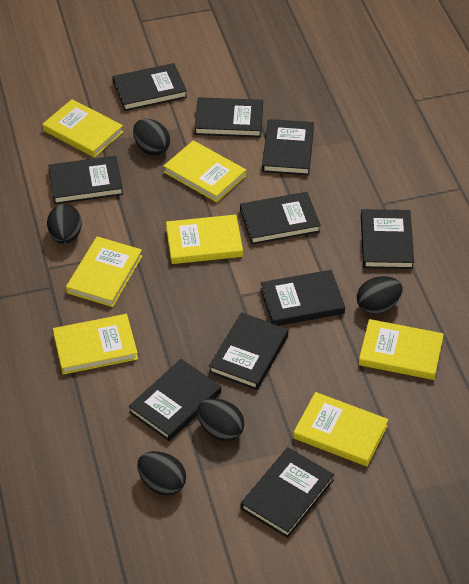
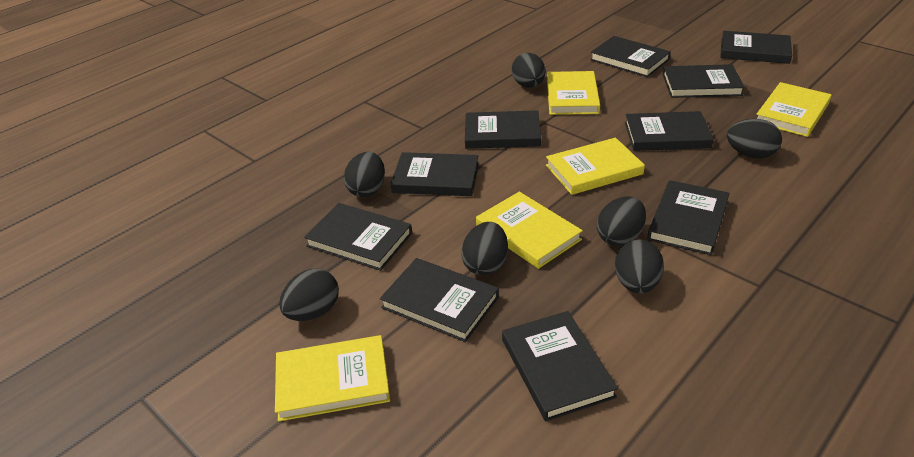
black egg: 5 -> 7
yellow book: 7 -> 5

